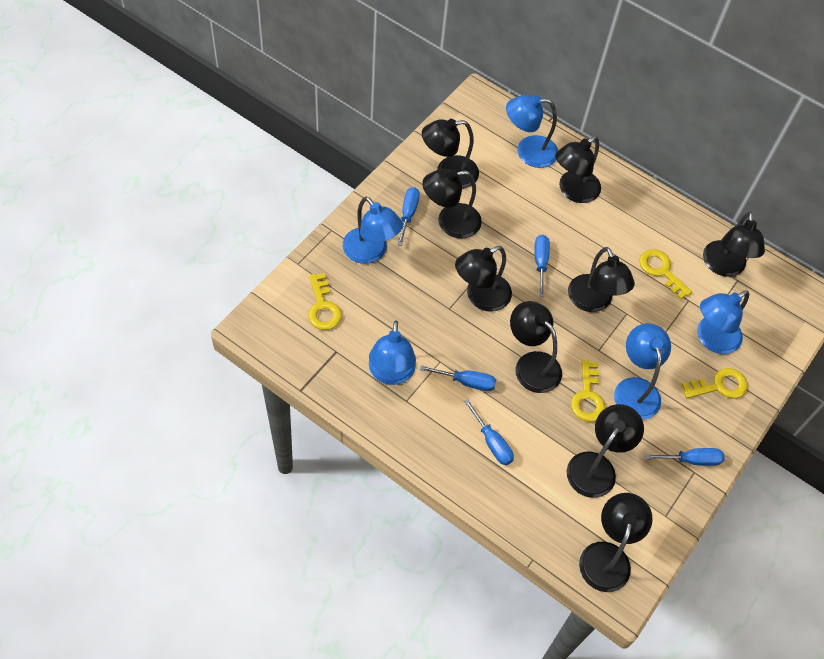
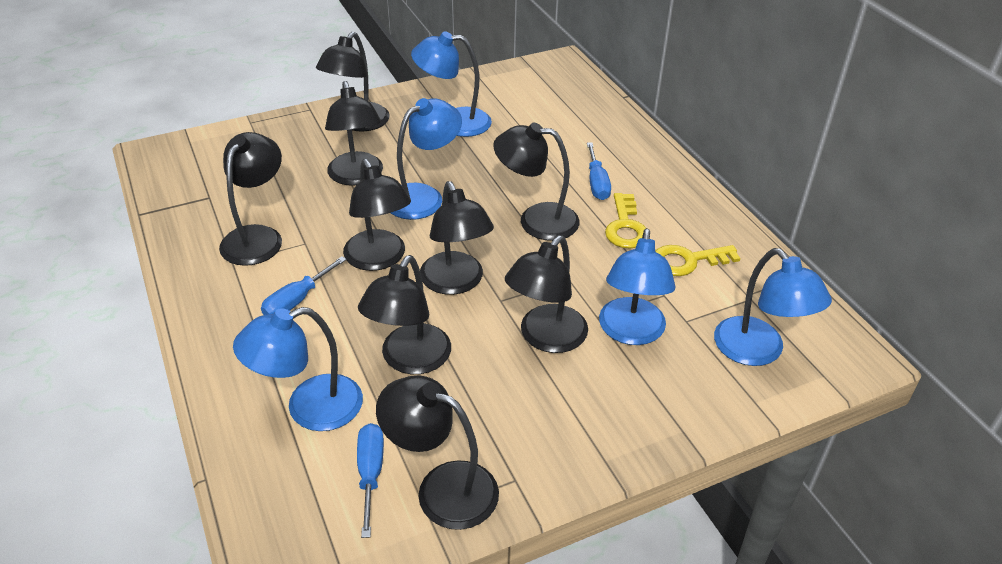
blue screwdriver: 5 -> 3
yellow key: 4 -> 2

